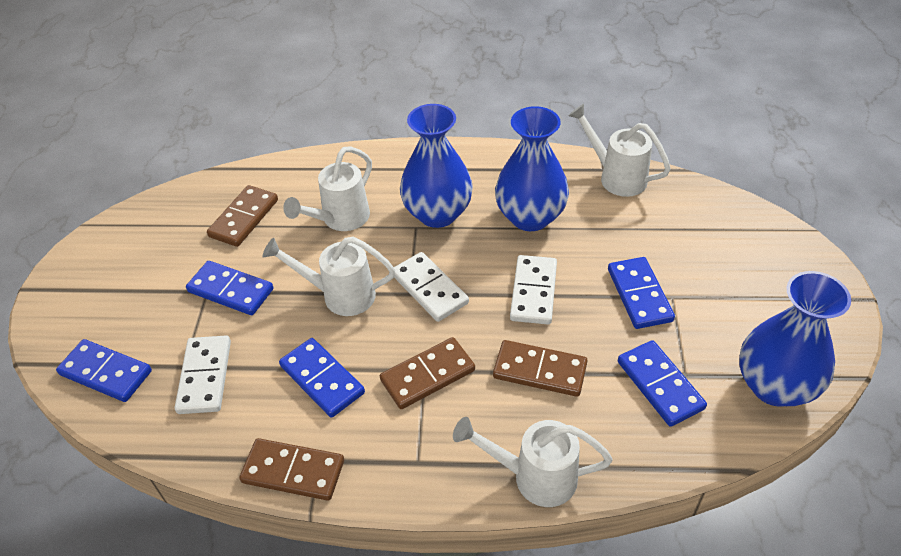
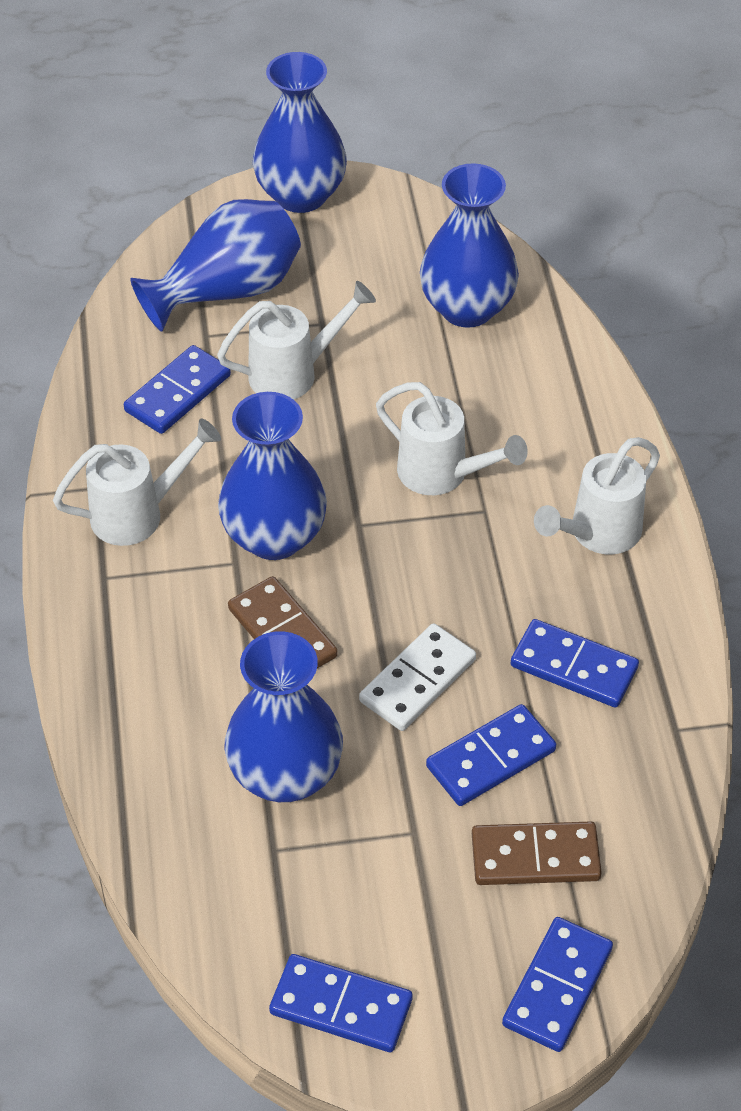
blue vase: 3 -> 5
brown domino: 4 -> 2
white domino: 3 -> 1

